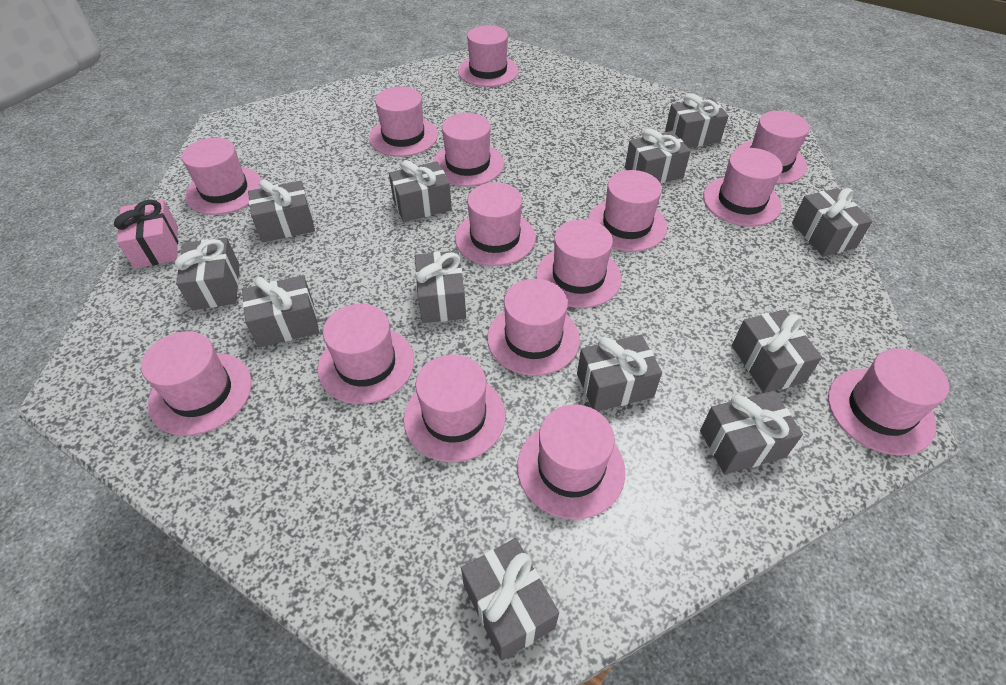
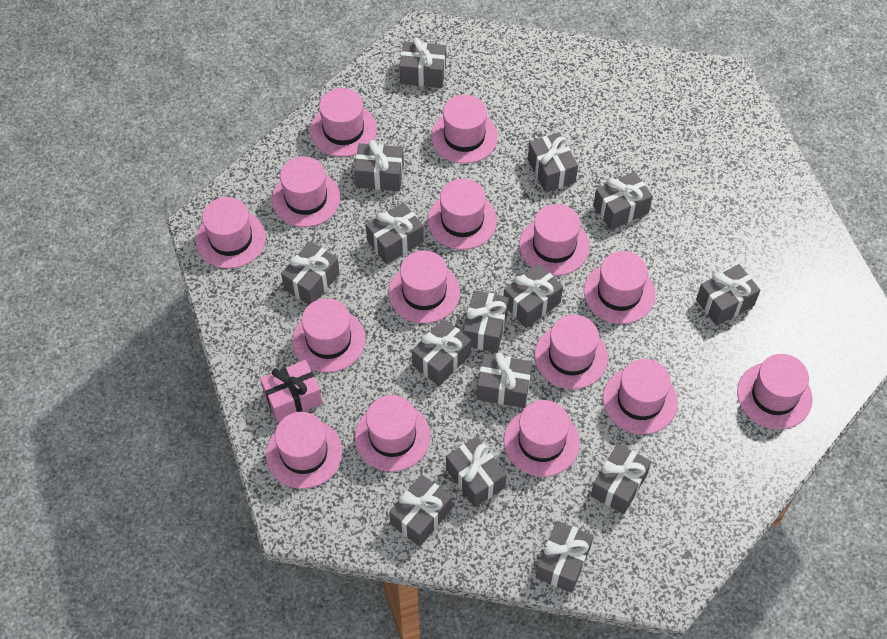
grey gift: 12 -> 15

